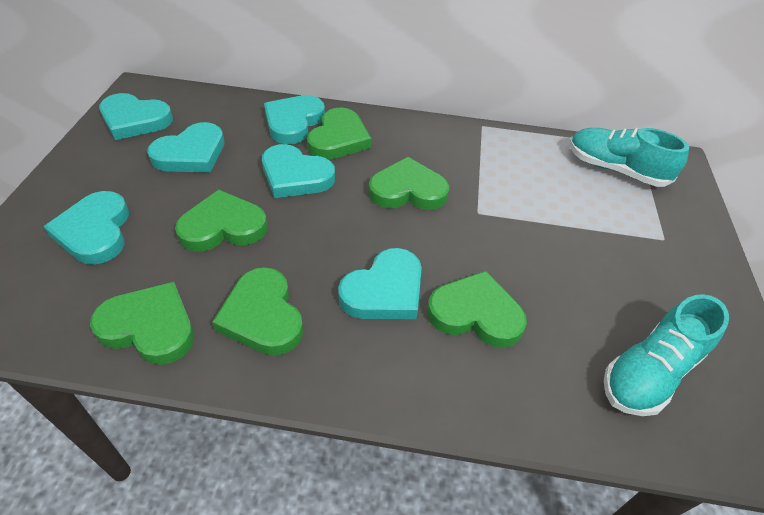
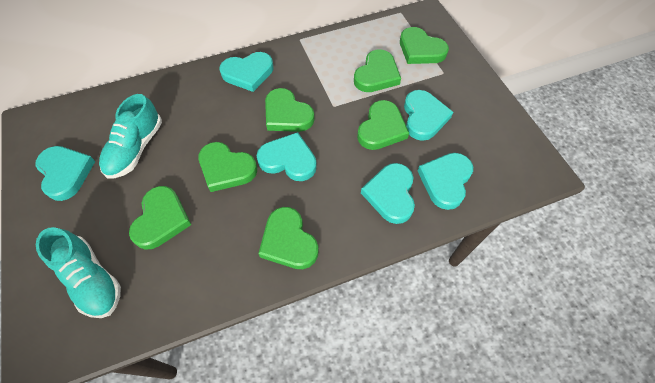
green heart: 6 -> 7

